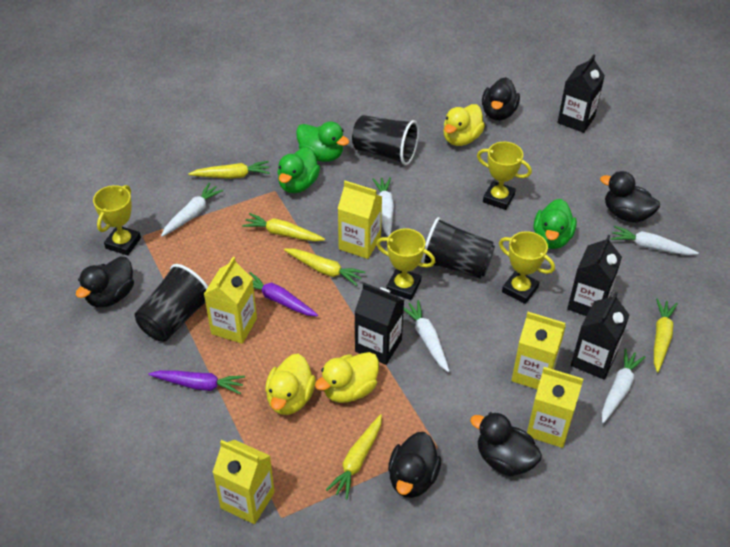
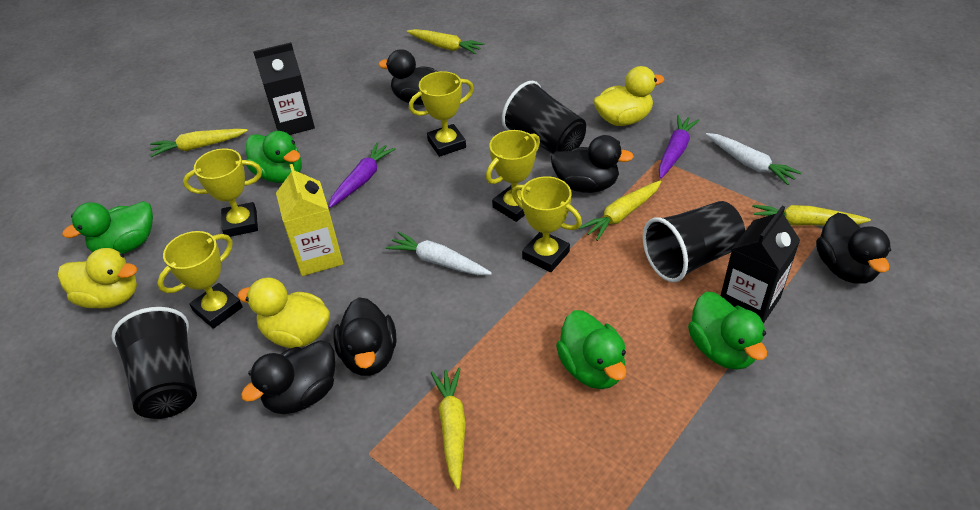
black carton: 4 -> 2
green duck: 3 -> 4
white carrot: 5 -> 2
yellow carton: 5 -> 1
yellow trophy: 4 -> 5

